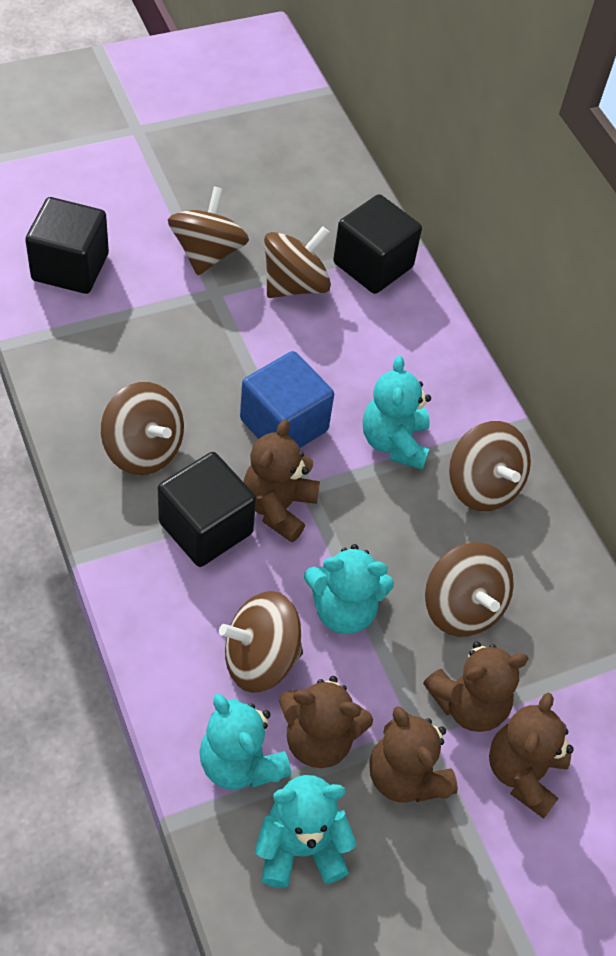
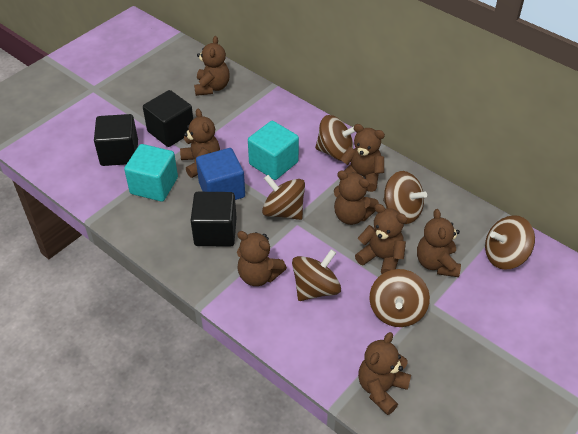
brown teddy bear: 5 -> 8
turquoise cube: 0 -> 2
turquoise teddy bear: 4 -> 0

